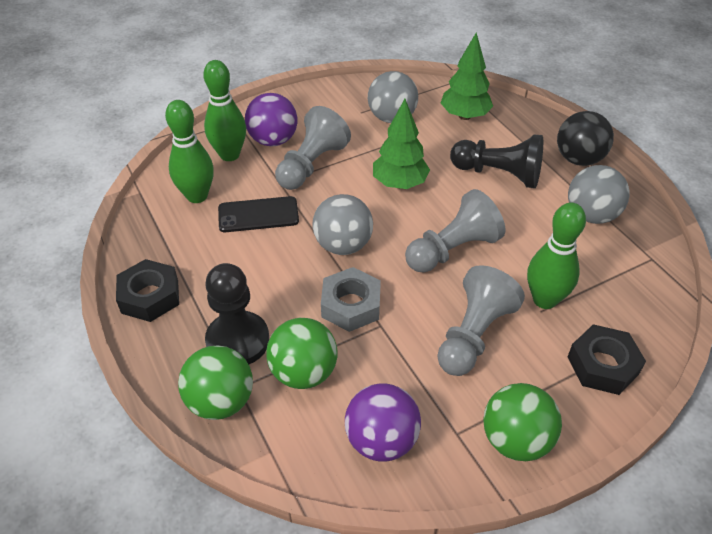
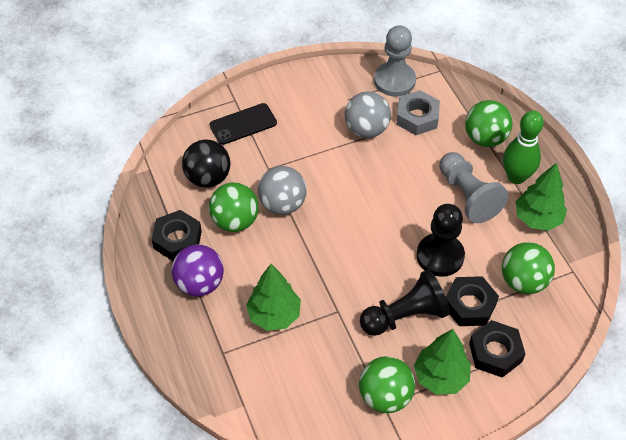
black nut: 2 -> 3
green ball: 3 -> 4
green bowling pin: 3 -> 1
green tree: 2 -> 3
grey ball: 3 -> 2
grey pawn: 3 -> 2
purple ball: 2 -> 1

